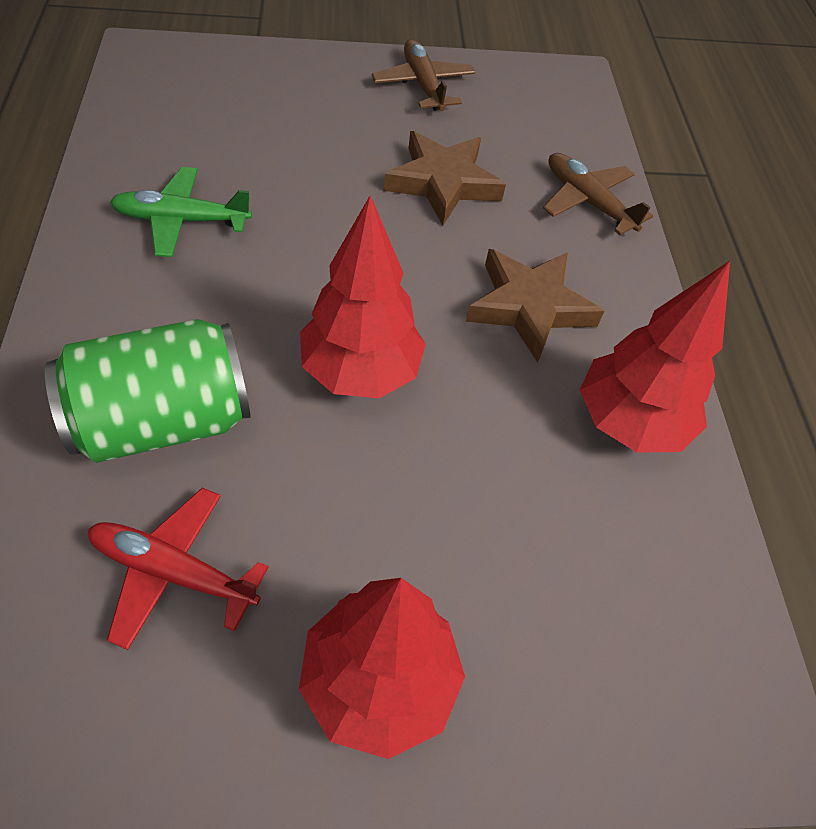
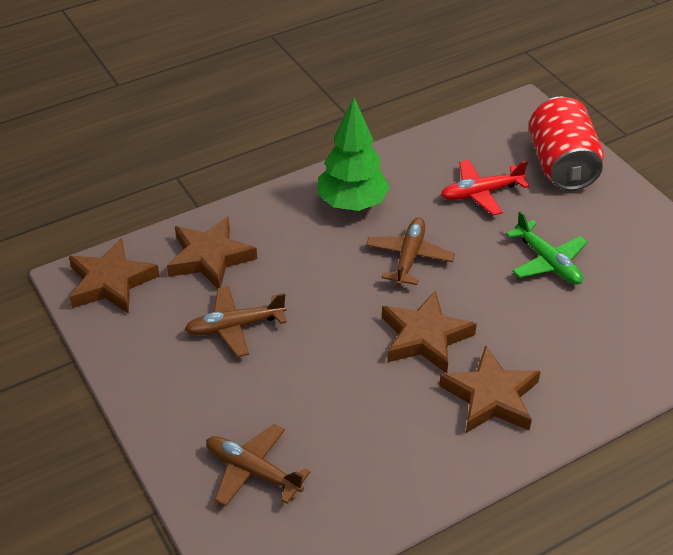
brown plane: 2 -> 3
brown star: 2 -> 4
green can: 1 -> 0
green tree: 0 -> 1
red can: 0 -> 1
red tree: 3 -> 0

